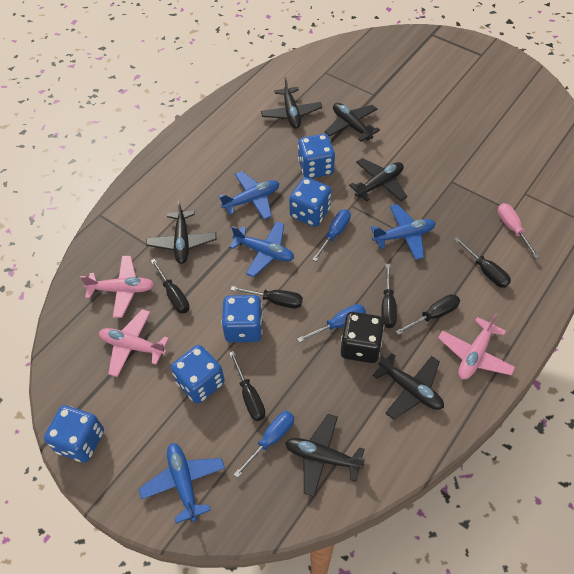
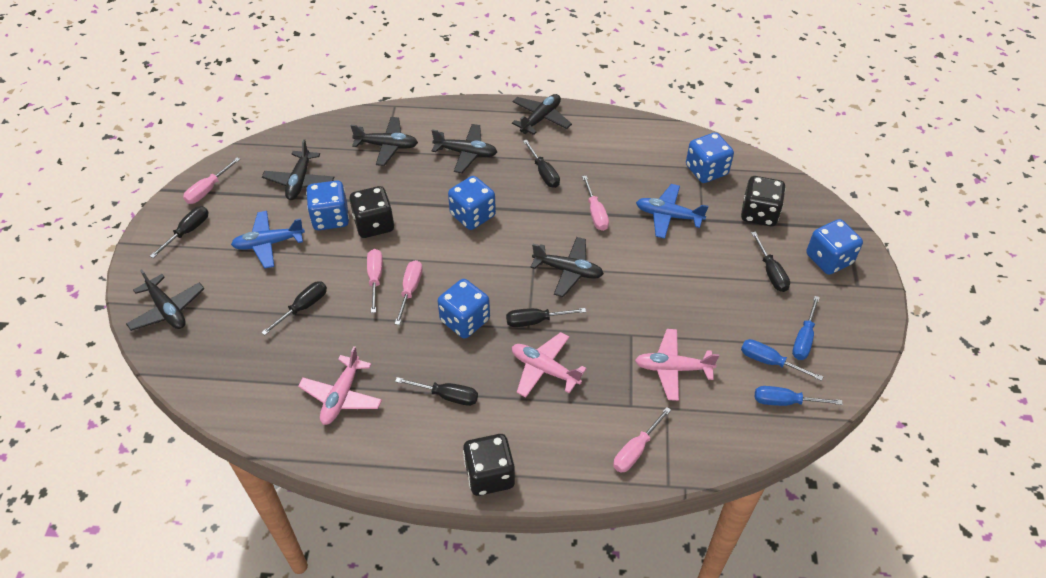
black dice: 1 -> 3
blue plane: 4 -> 2
pink screwdriver: 1 -> 5

